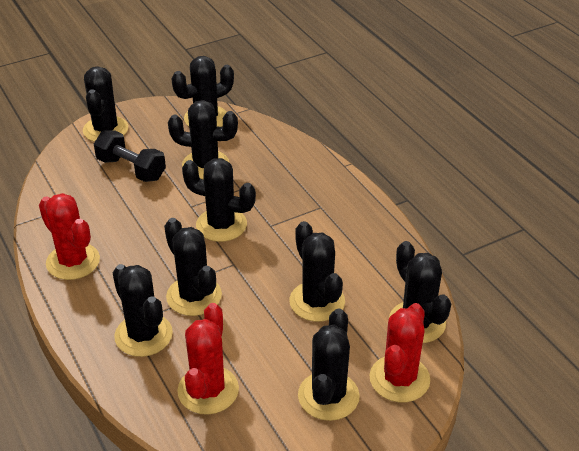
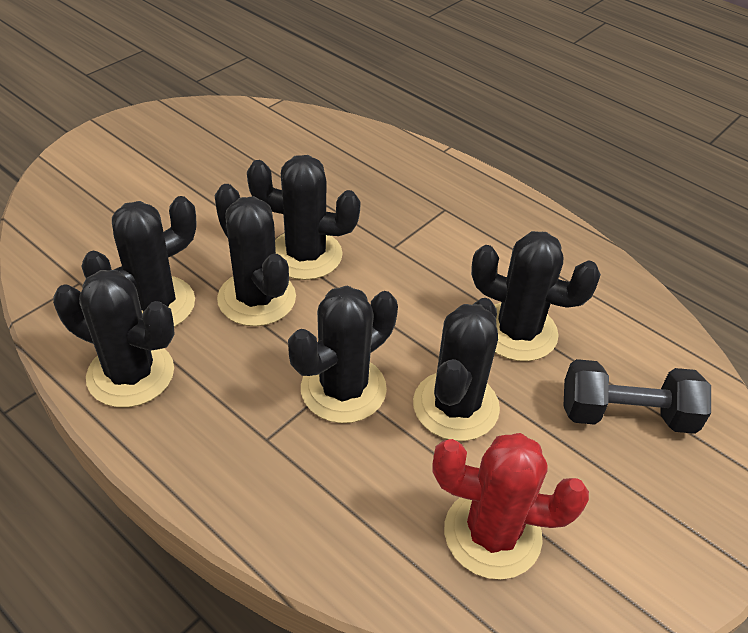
black cactus: 9 -> 7
red cactus: 3 -> 1

